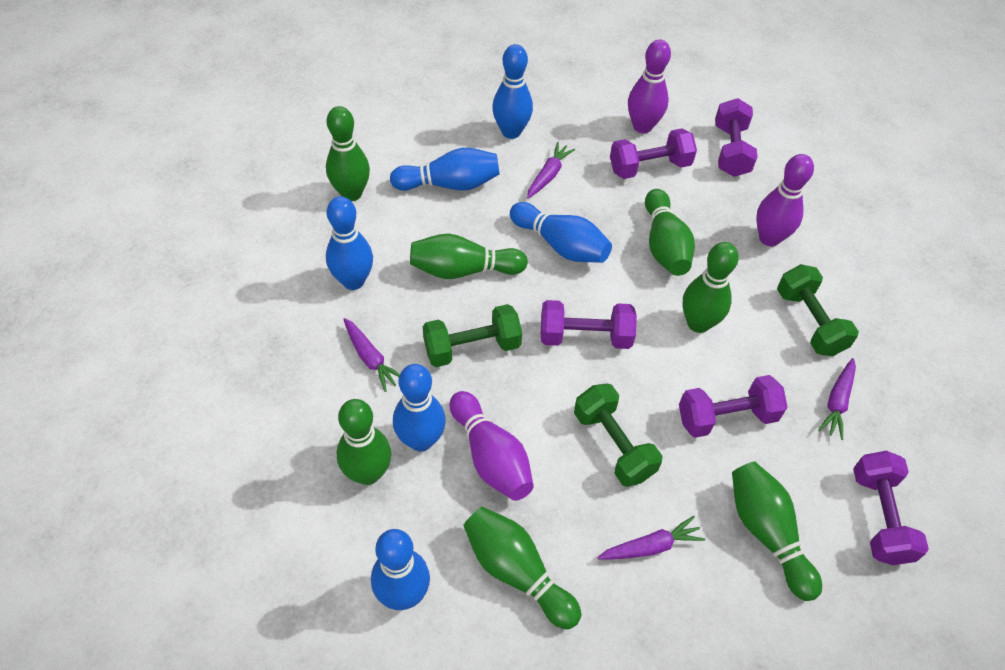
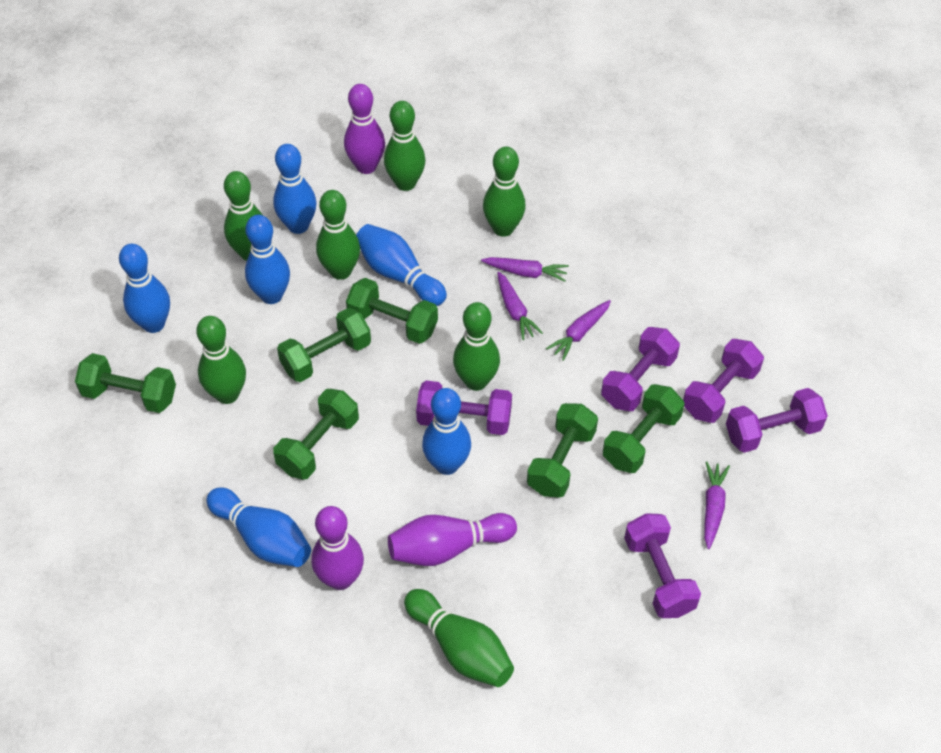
green dumbbell: 3 -> 6

